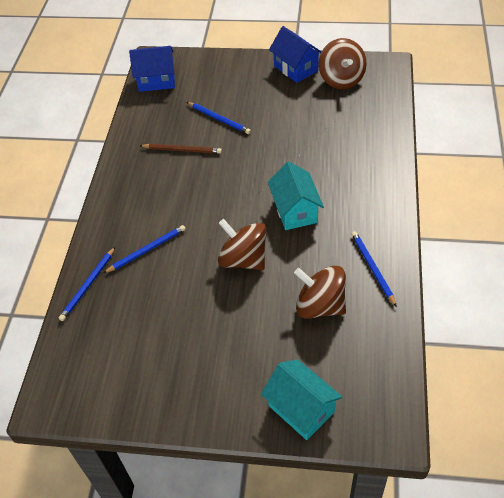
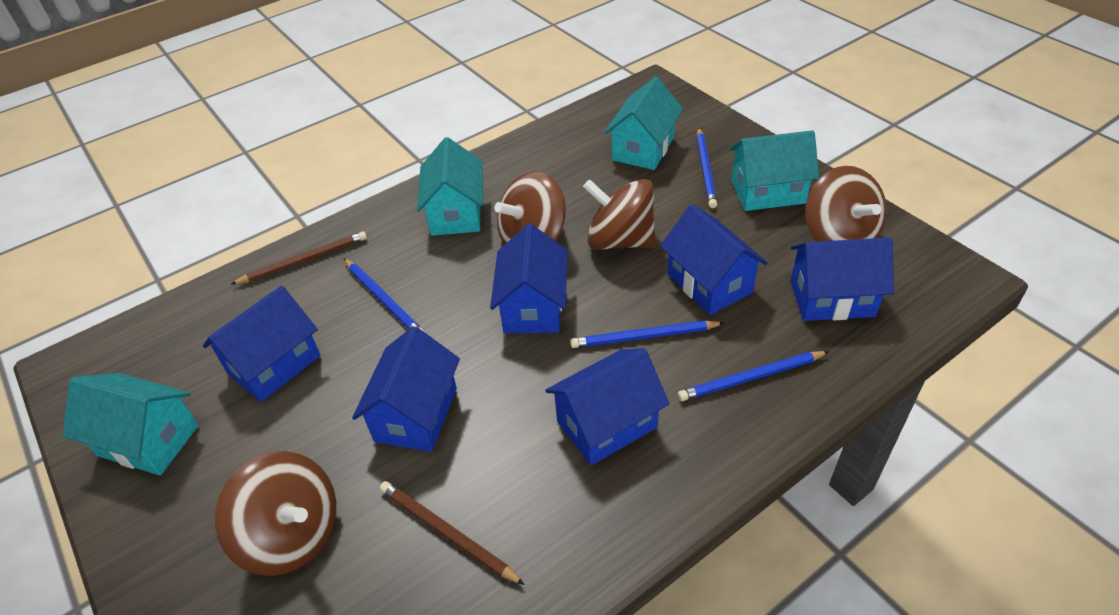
blue house: 2 -> 6
brown pencil: 1 -> 2
brown spinning top: 3 -> 4
turquoise house: 2 -> 4

